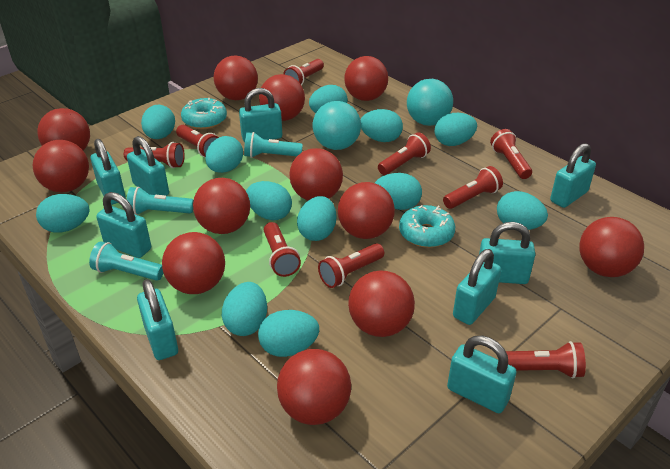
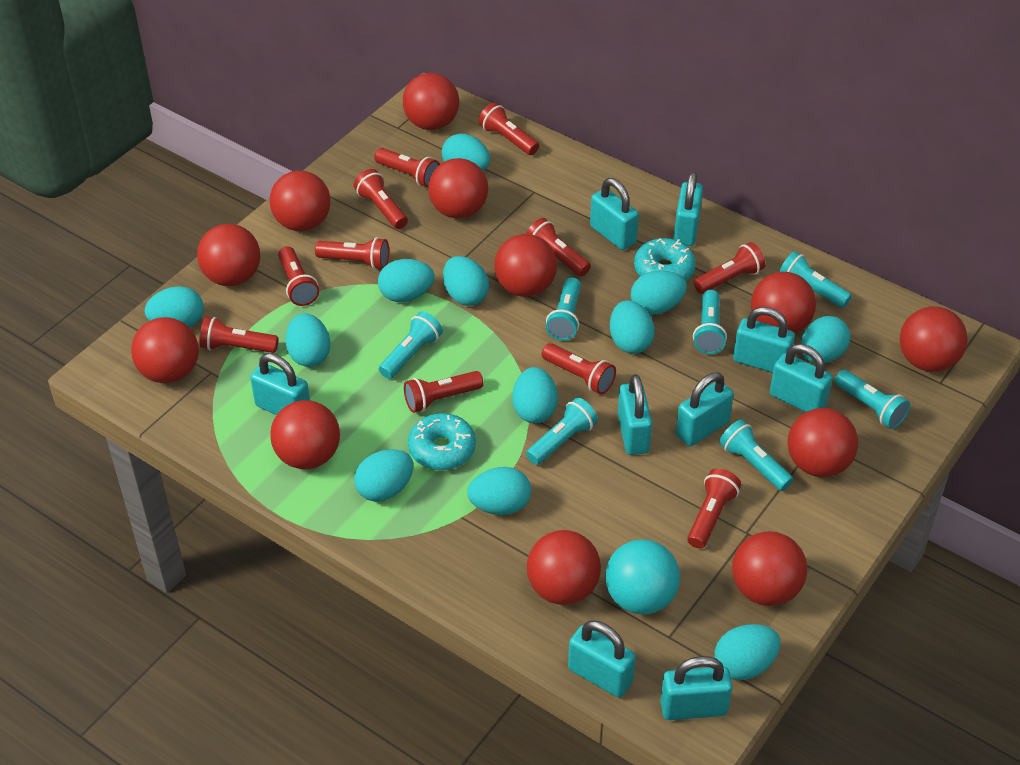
red flashlight: 9 -> 11
turquoise ball: 2 -> 1
turquoise flashlight: 3 -> 7

